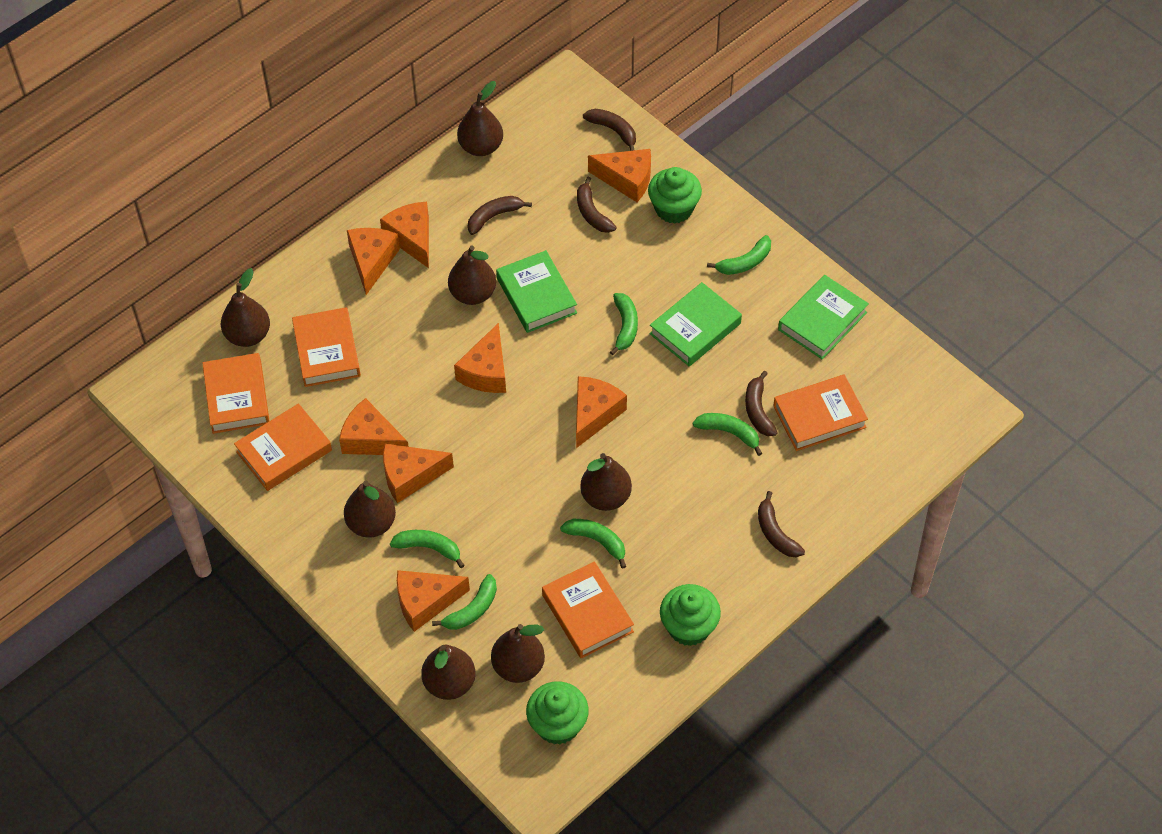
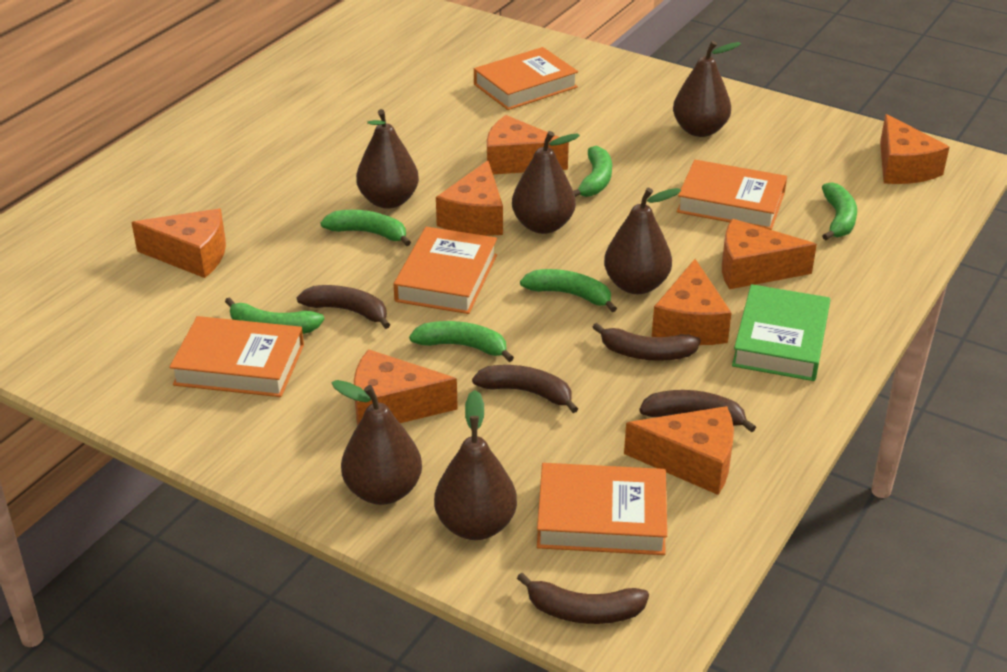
brown pear: 7 -> 6
green book: 3 -> 1
green cupcake: 3 -> 0

